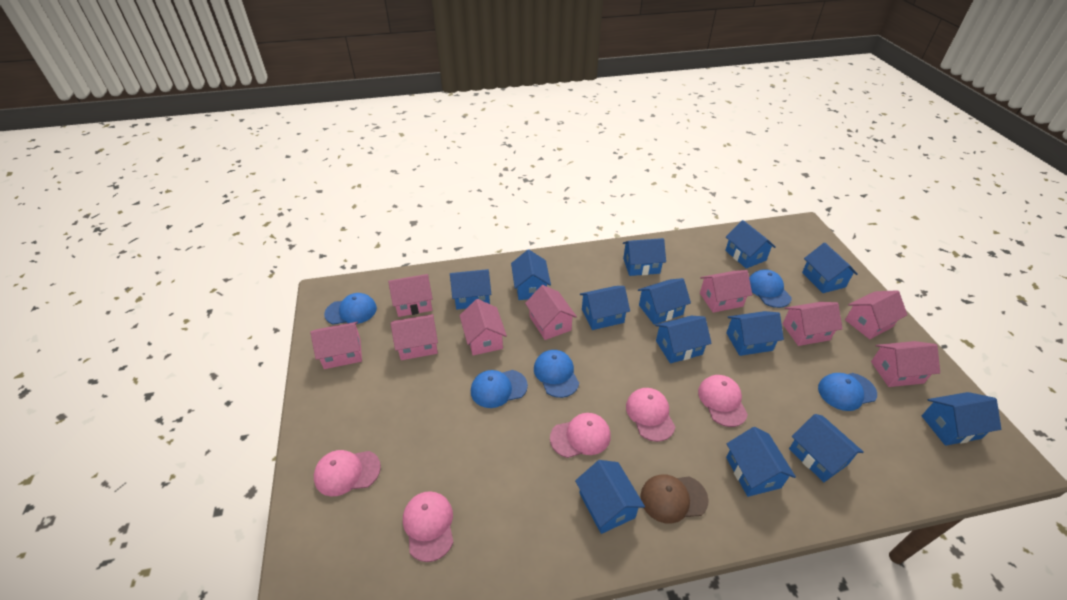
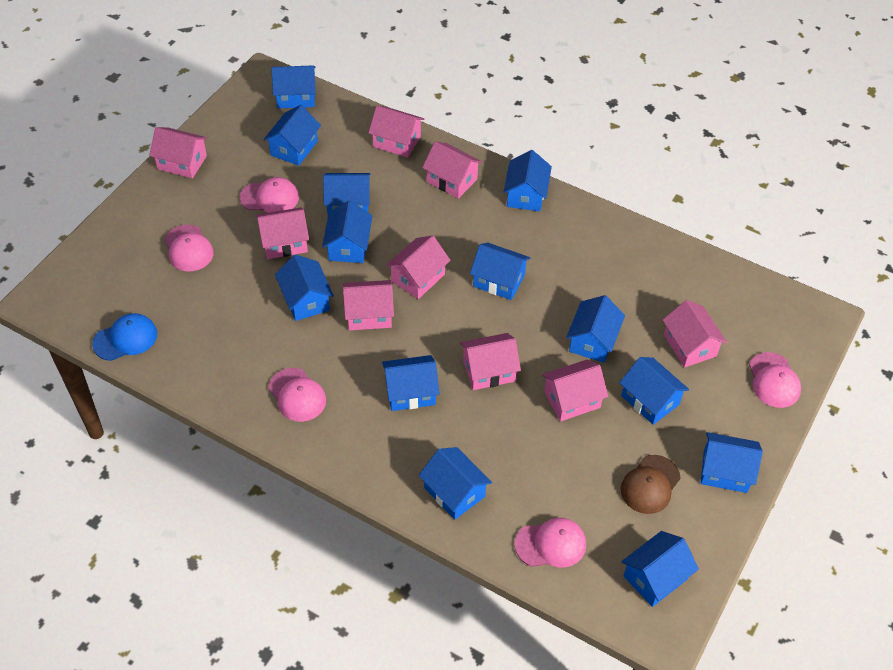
blue cap: 5 -> 1

